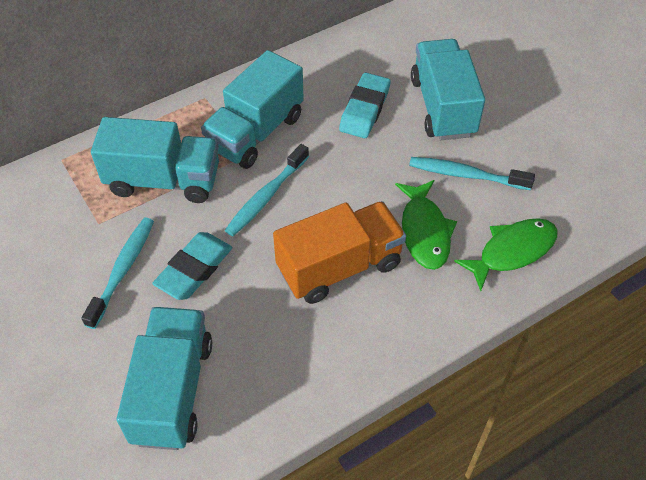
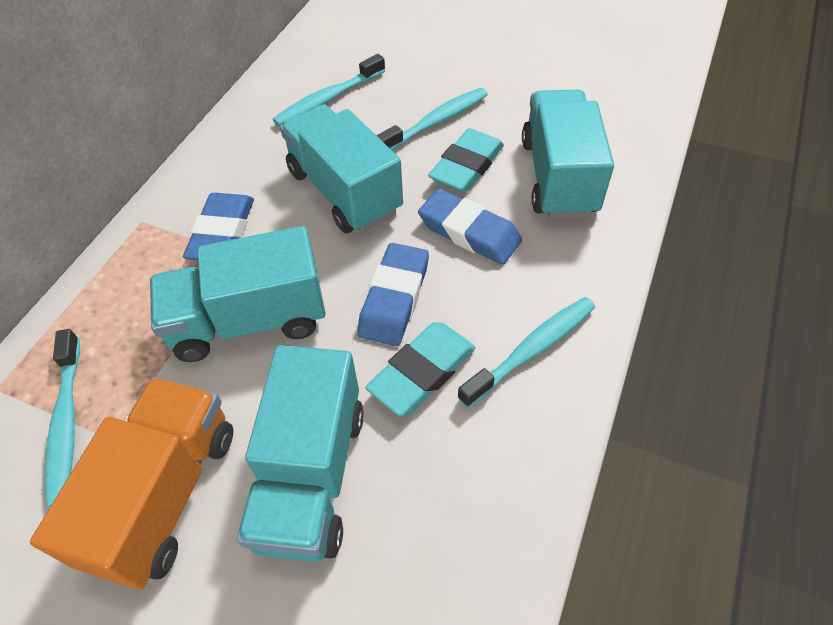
blue eraser: 0 -> 3
green fish: 2 -> 0
turquoise toothbrush: 3 -> 4

